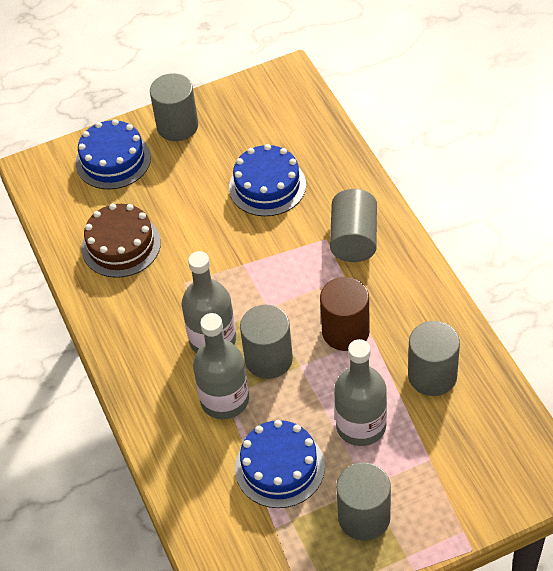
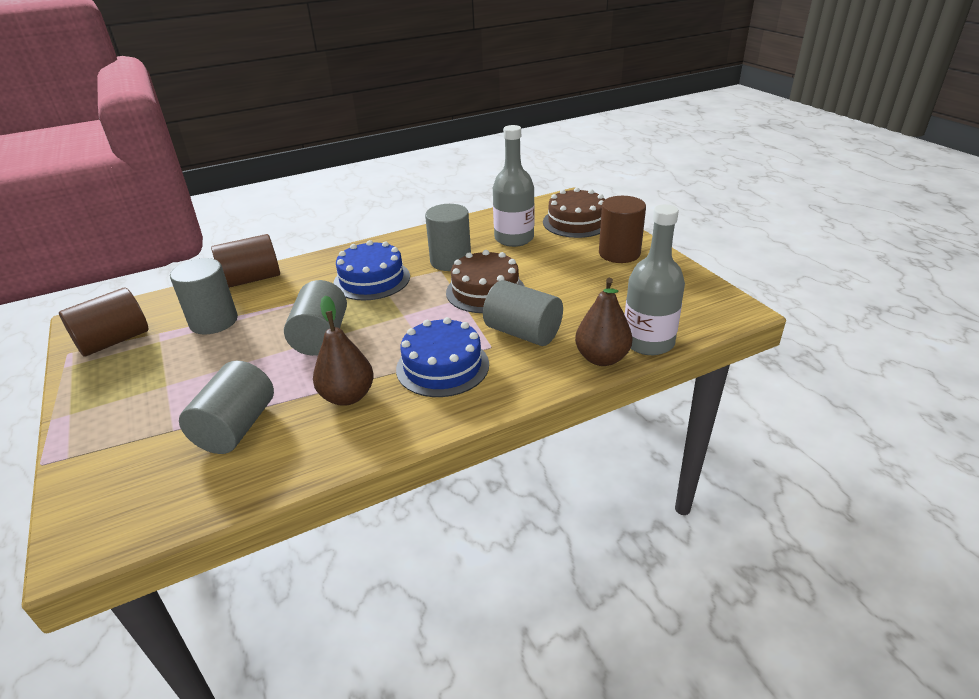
blue cake: 3 -> 2
brown cake: 1 -> 2
brown cylinder: 1 -> 3
brown pear: 0 -> 2
grey bottle: 3 -> 2

